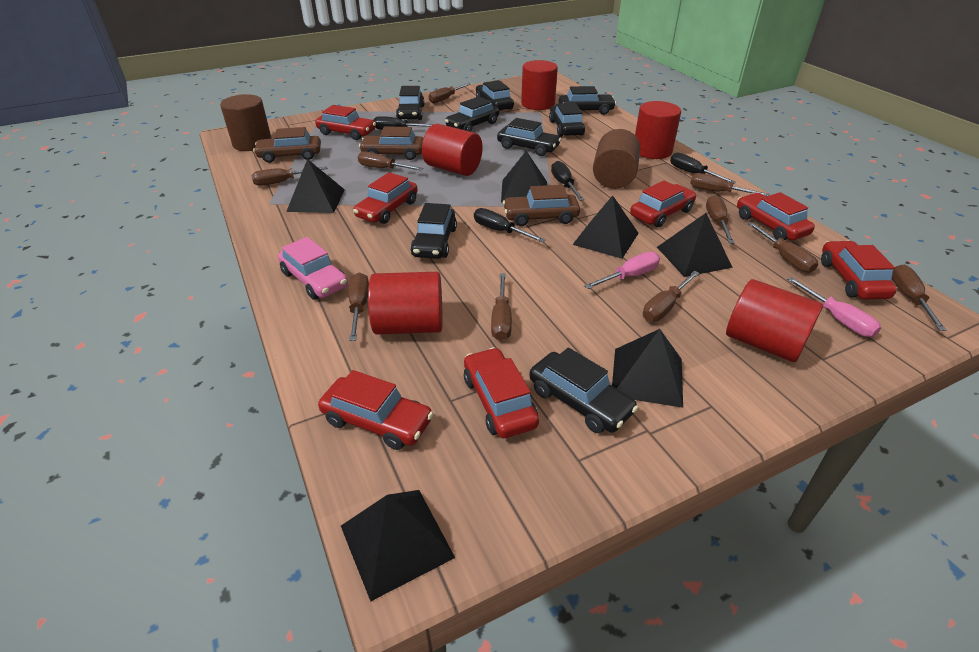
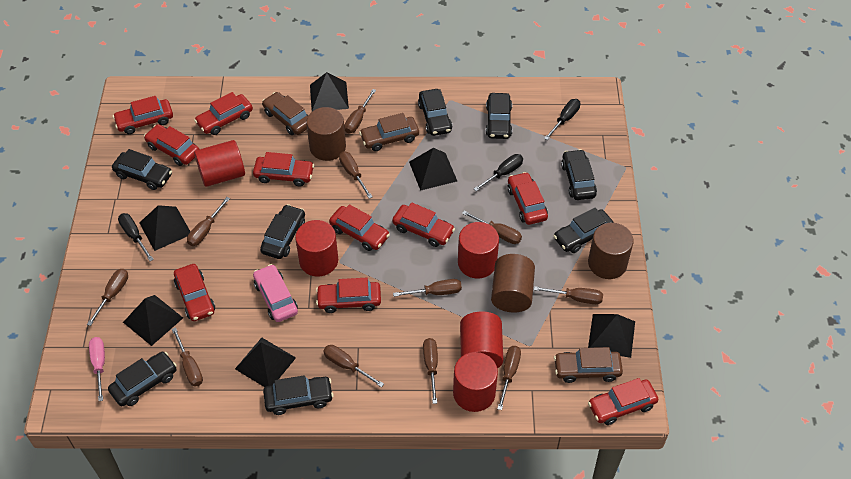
black screwdriver: 4 -> 3
brown cylinder: 2 -> 3
brown screwdriver: 10 -> 11
pink screwdriver: 2 -> 1
red car: 7 -> 10

